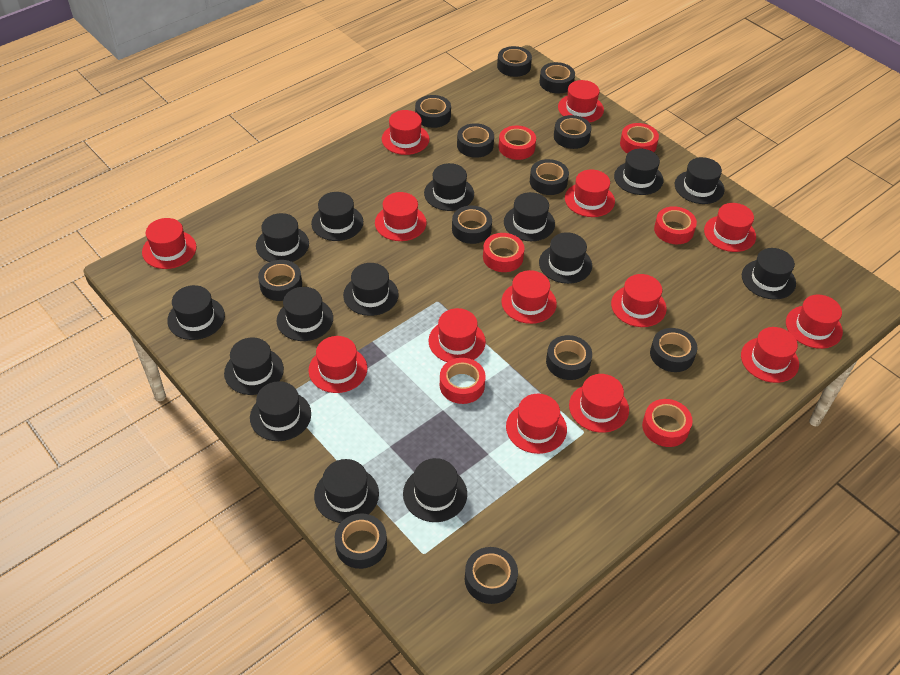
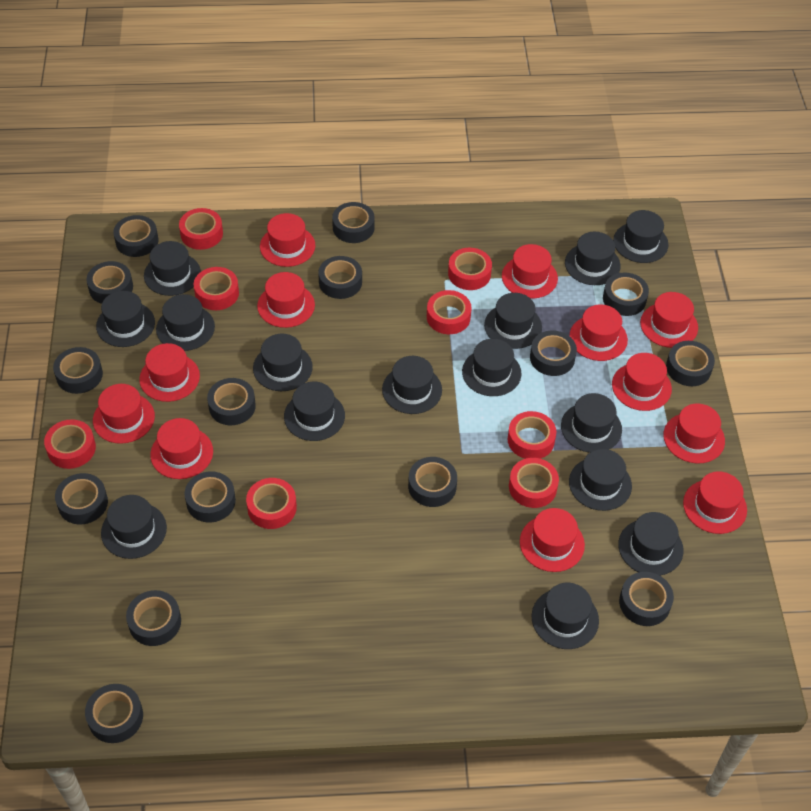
black tape: 12 -> 15
red hat: 14 -> 12
red tape: 6 -> 8

